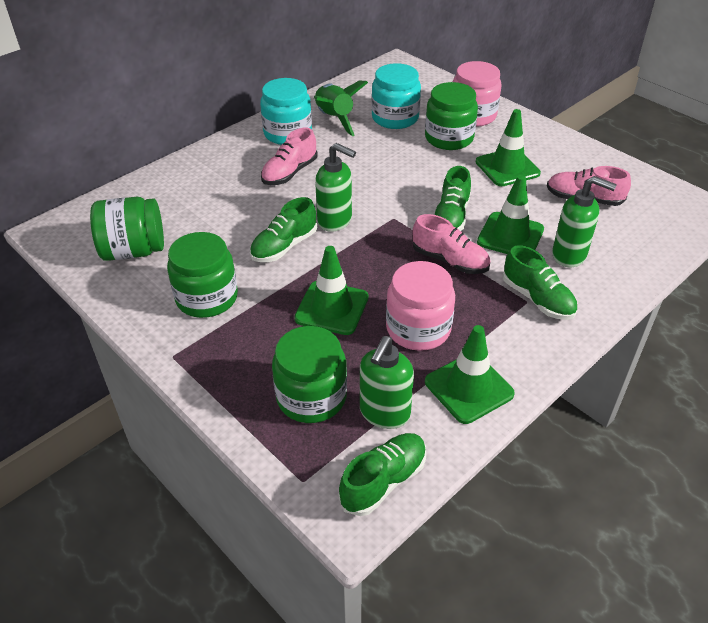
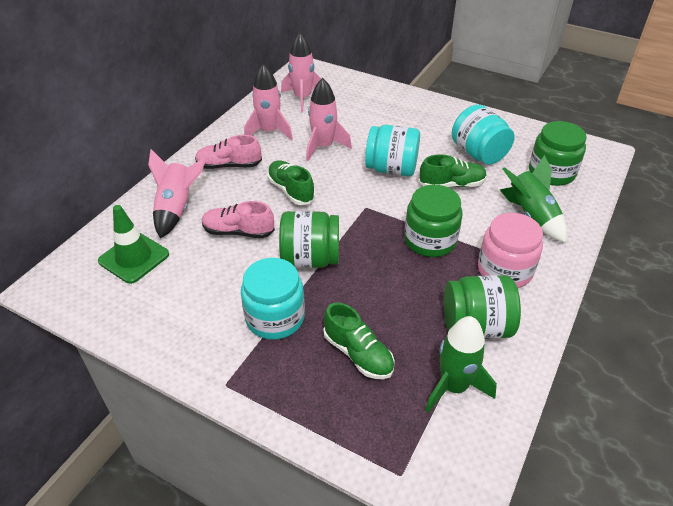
green rocket: 1 -> 2
green shoe: 4 -> 3
green soap dispenser: 3 -> 0
green traffic cone: 4 -> 1
pink jar: 2 -> 1
pink rocket: 0 -> 4
pink shoe: 3 -> 2
turquoise jar: 2 -> 3

